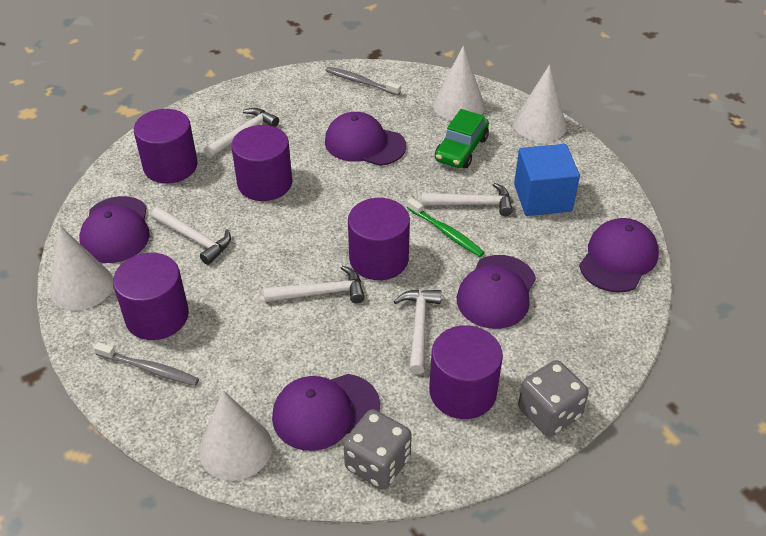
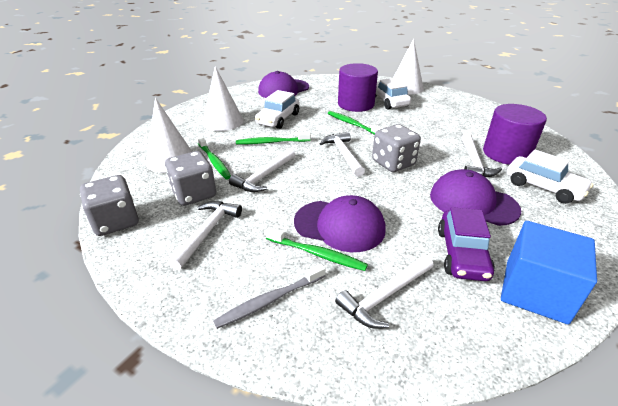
green car: 1 -> 0
green toothbrush: 1 -> 4
grey dice: 2 -> 3
grey toothbrush: 2 -> 1
purple cap: 5 -> 3
purple car: 0 -> 1
purple cylinder: 5 -> 2
white car: 0 -> 3
white cone: 4 -> 3

